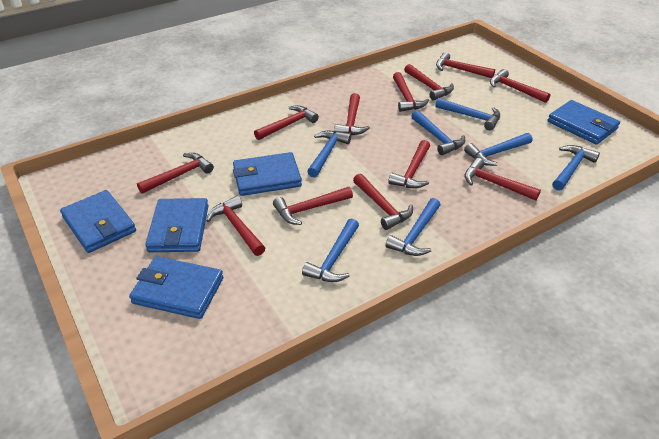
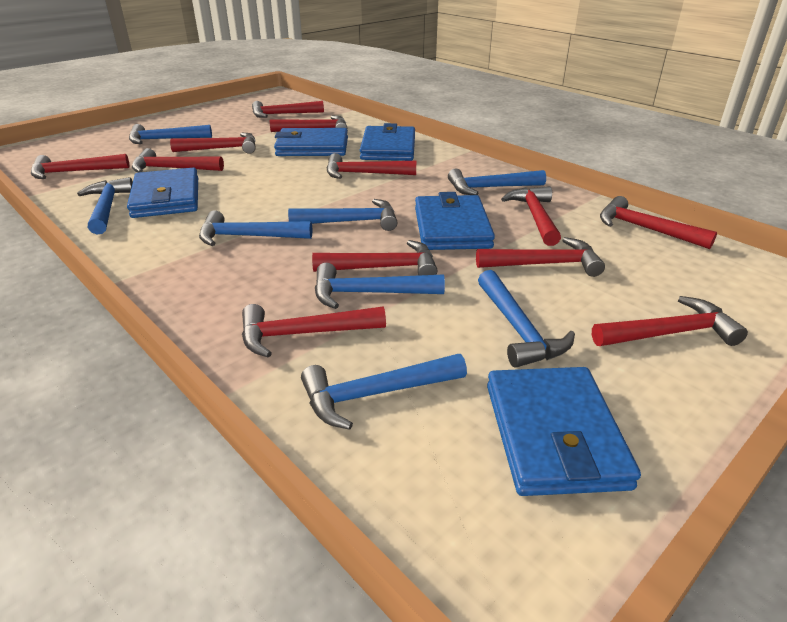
blue hammer: 7 -> 8

